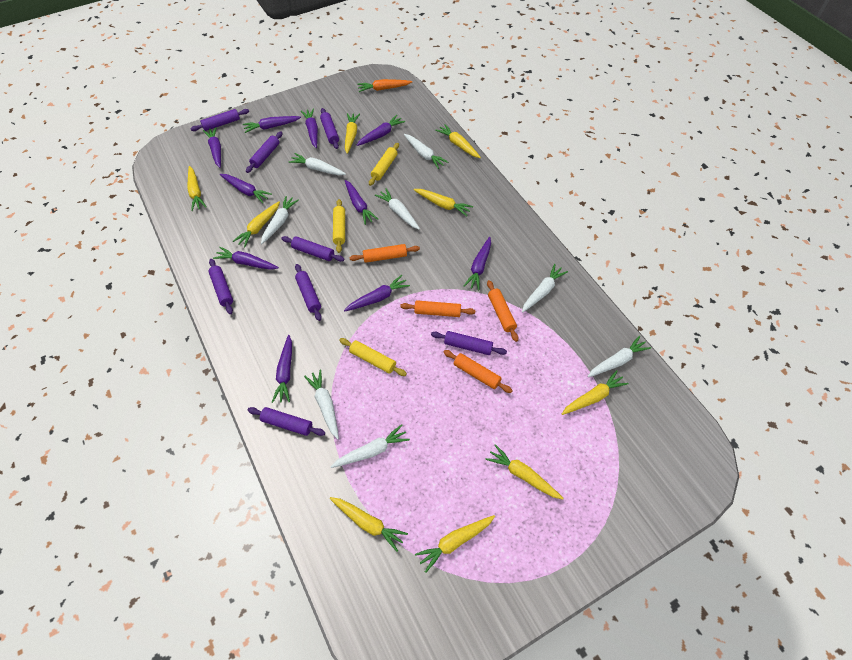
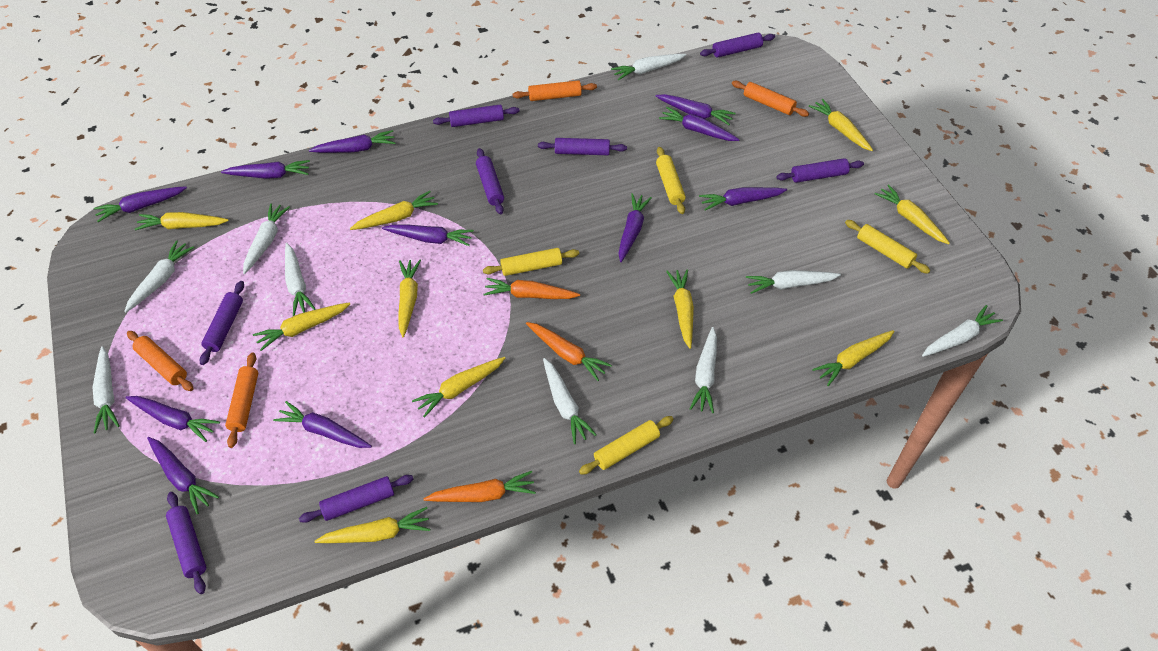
orange carrot: 1 -> 3
purple carrot: 10 -> 11
white carrot: 8 -> 9
yellow carrot: 9 -> 10
yellow rolling pin: 3 -> 4

